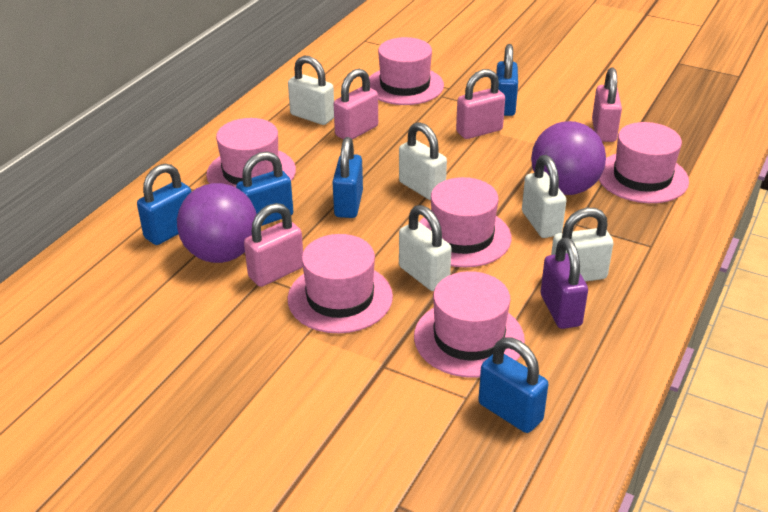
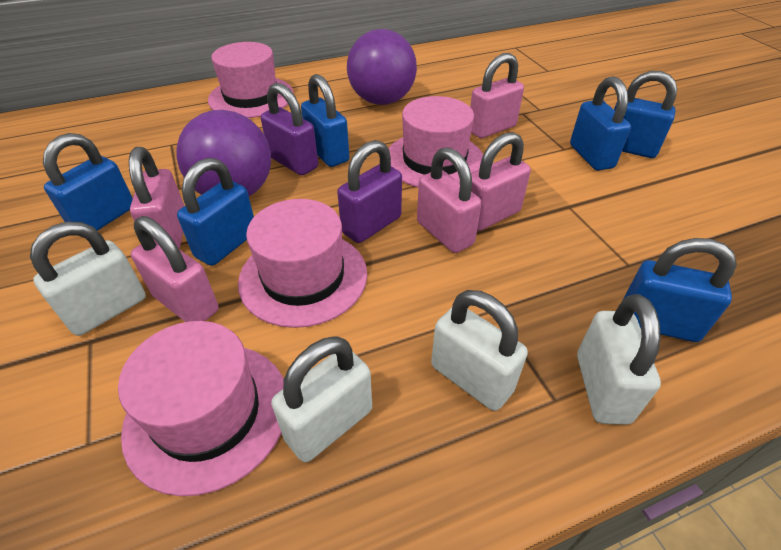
blue padlock: 5 -> 6
pink hat: 6 -> 4
pink padlock: 4 -> 5
purple padlock: 1 -> 2
white padlock: 5 -> 4

